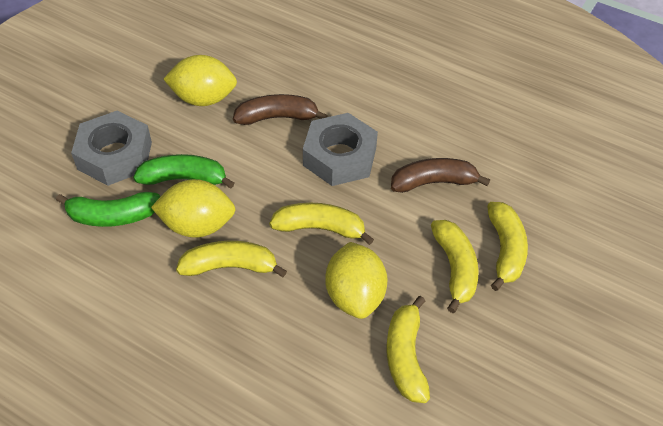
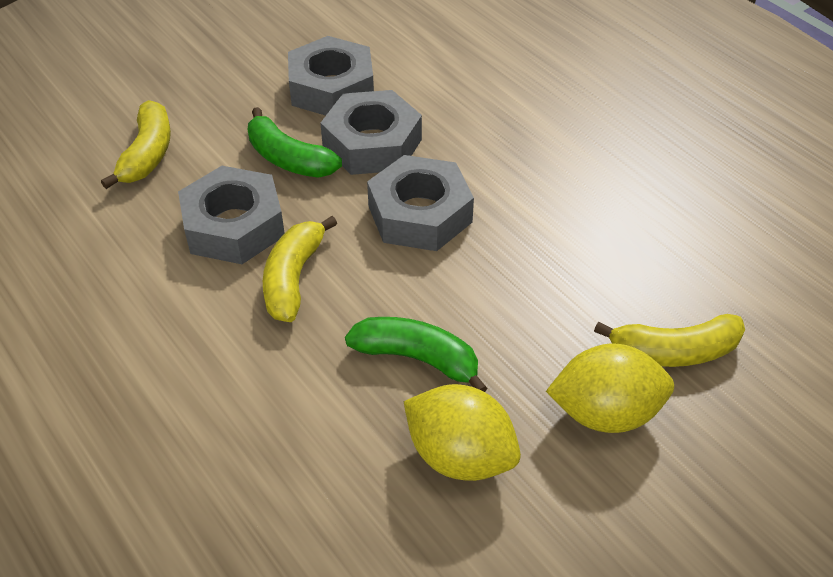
brown banana: 2 -> 0
grey nut: 2 -> 4
yellow banana: 5 -> 3
yellow lemon: 3 -> 2

